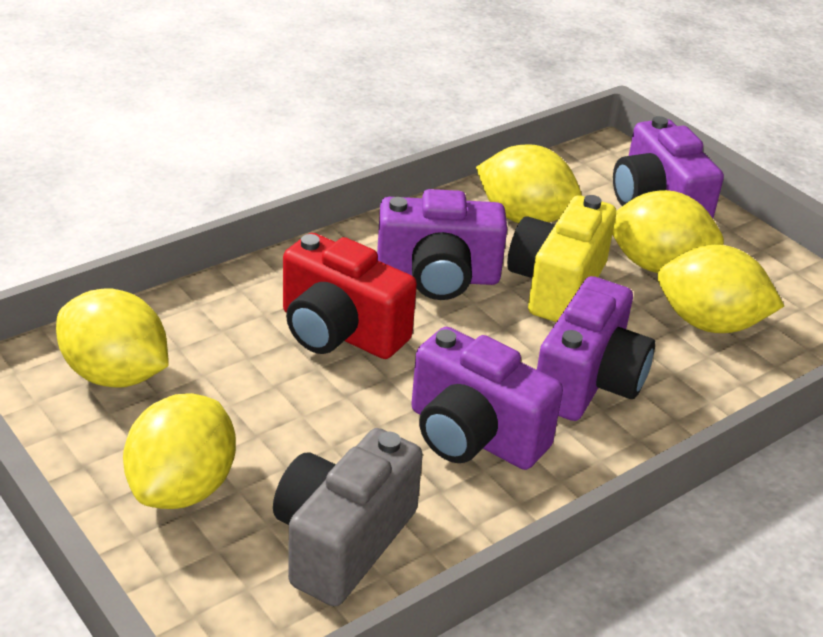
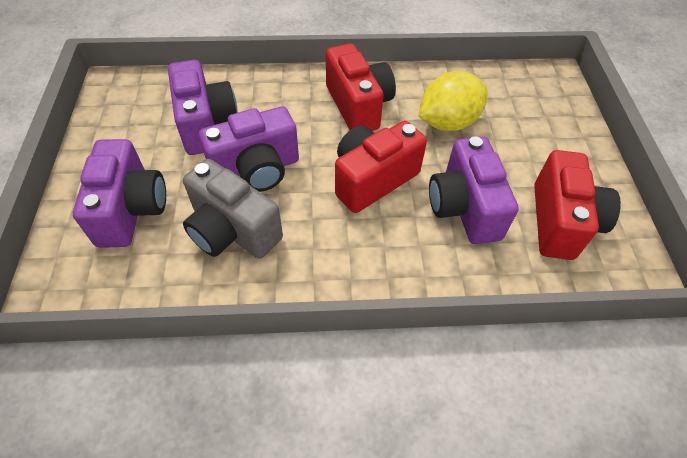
red camera: 1 -> 3
yellow camera: 1 -> 0
yellow lemon: 5 -> 1

